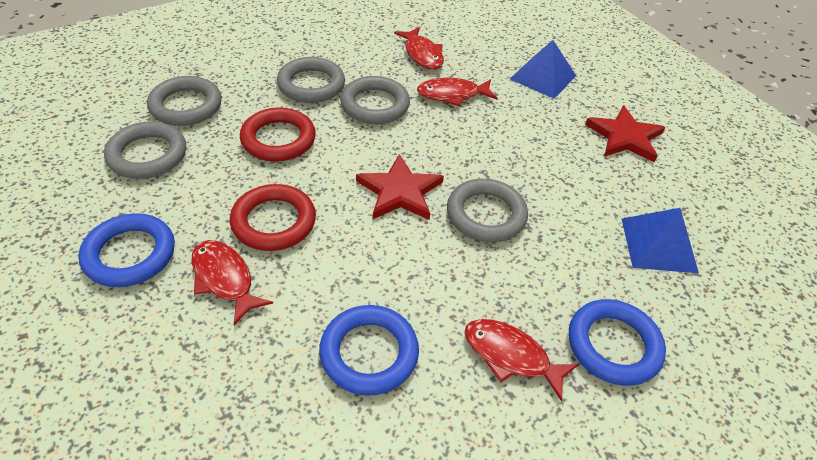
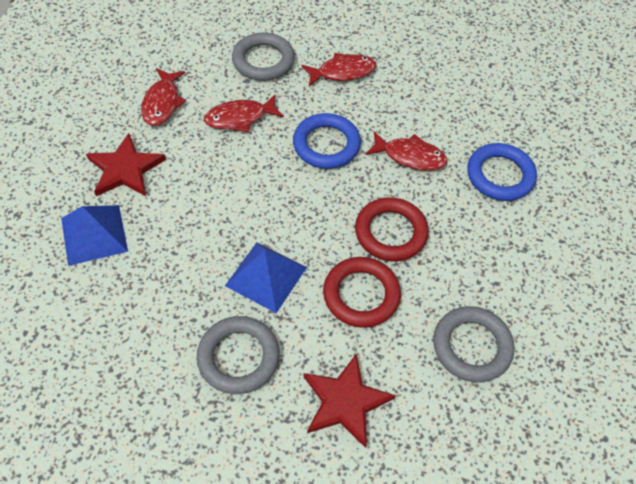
blue ring: 3 -> 2
grey ring: 5 -> 3

